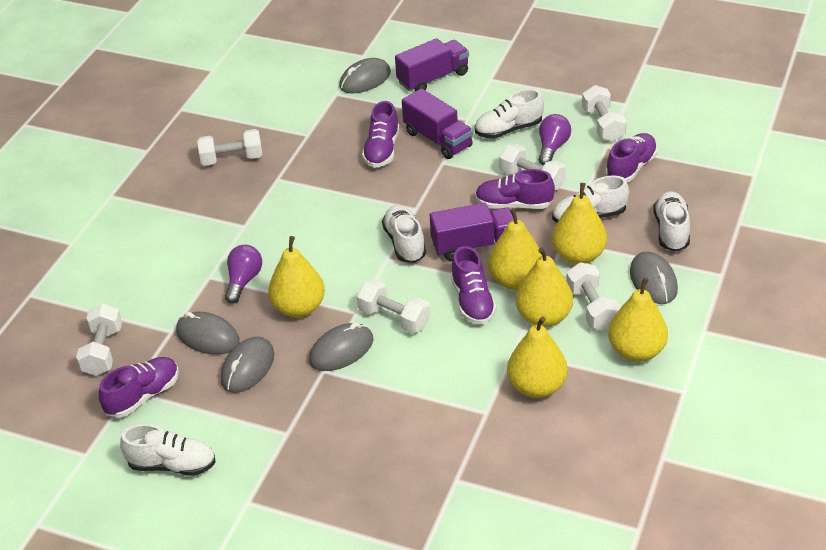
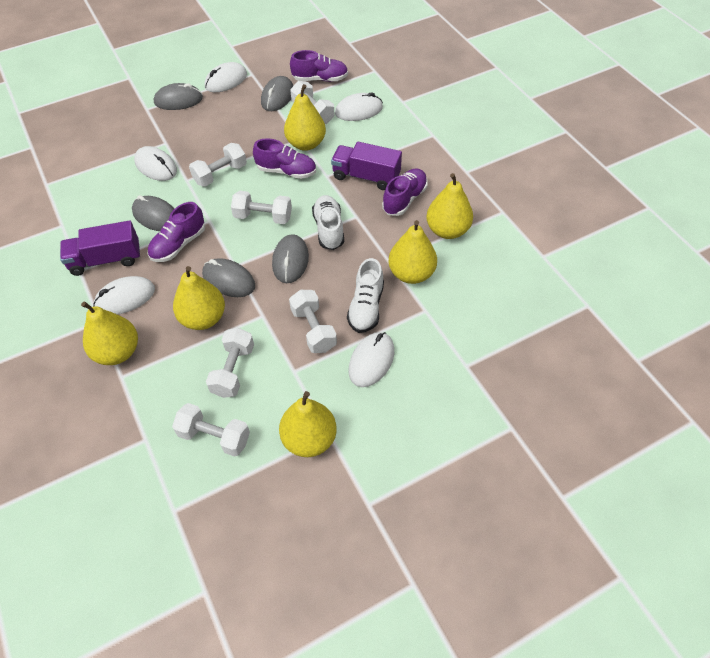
purple light bulb: 2 -> 0
purple shoe: 5 -> 4
purple truck: 3 -> 2
white mouse: 0 -> 5
white shoe: 5 -> 2

